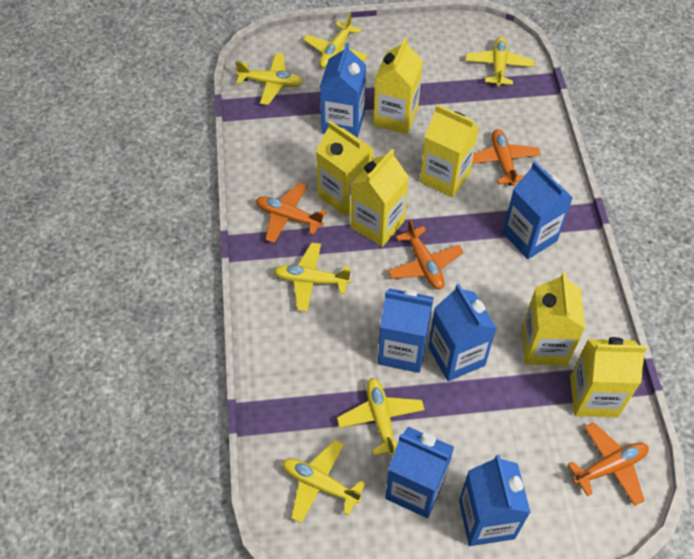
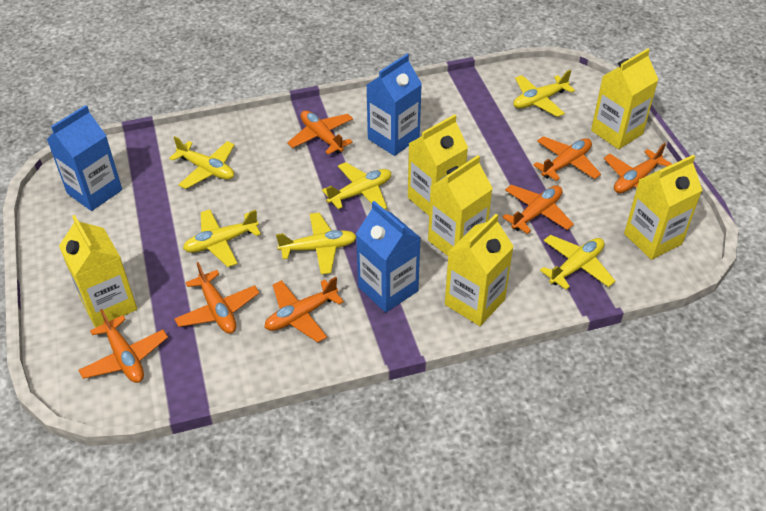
blue carton: 6 -> 3
orange plane: 4 -> 7

